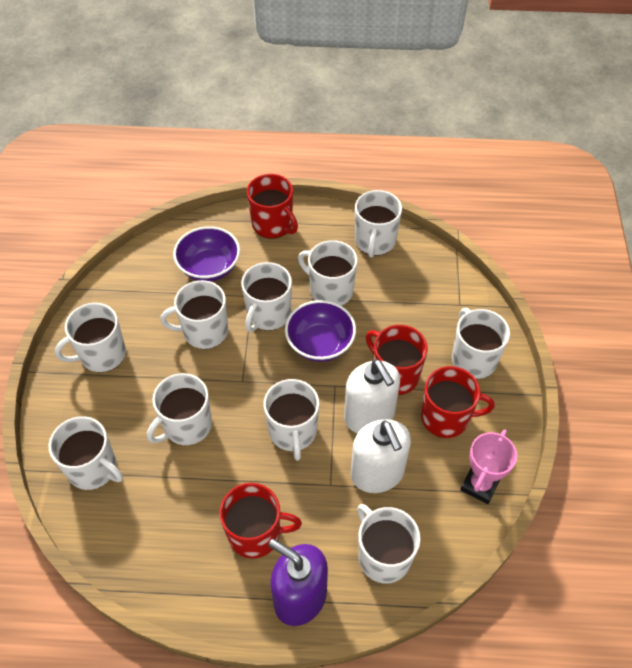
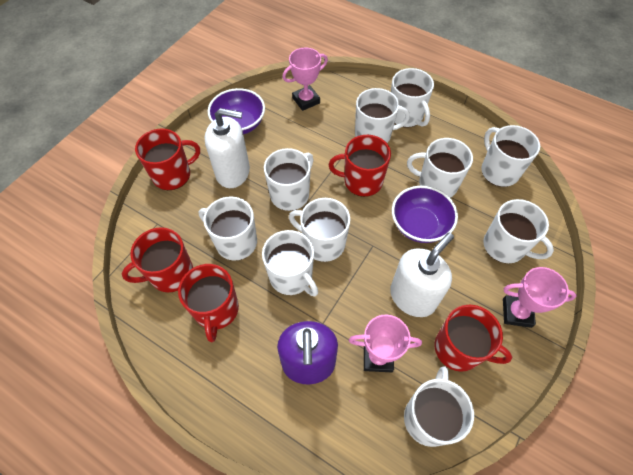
pink trophy: 1 -> 3
red mug: 4 -> 5

